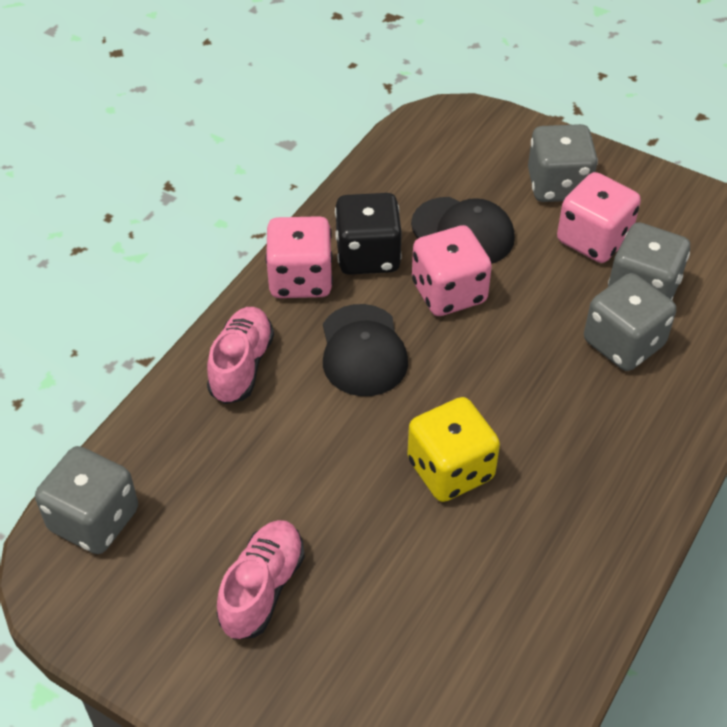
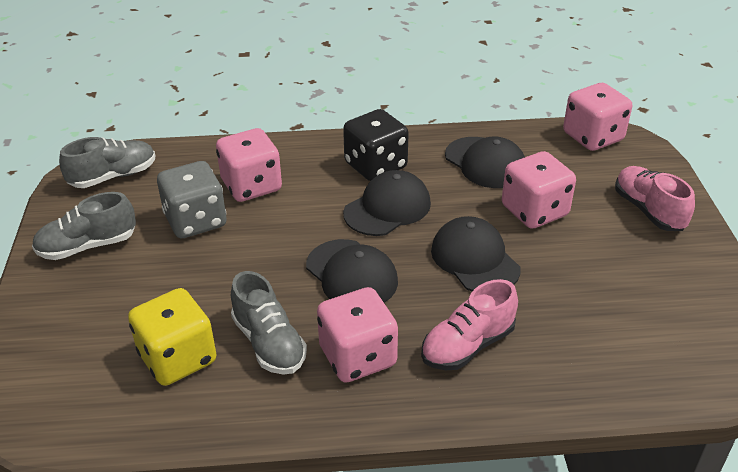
black cap: 2 -> 4
grey dice: 4 -> 1
grey shoe: 0 -> 3
pink dice: 3 -> 4

